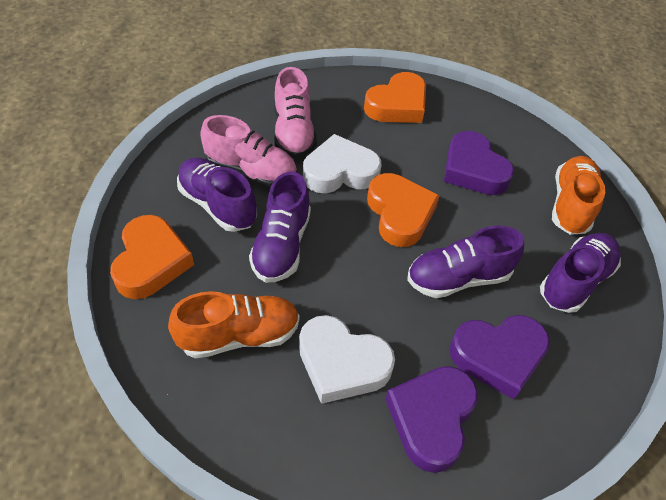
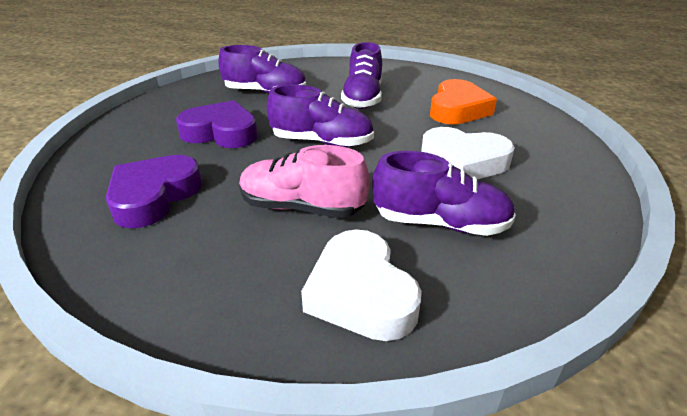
orange heart: 3 -> 1
orange shoe: 2 -> 0
pink shoe: 2 -> 1
purple heart: 3 -> 2

